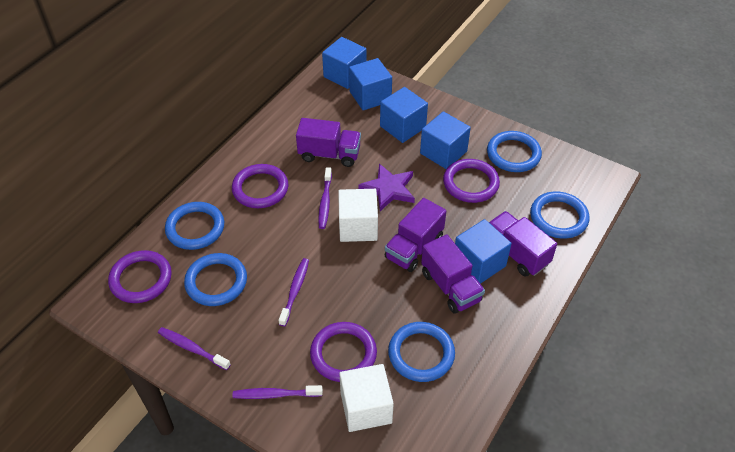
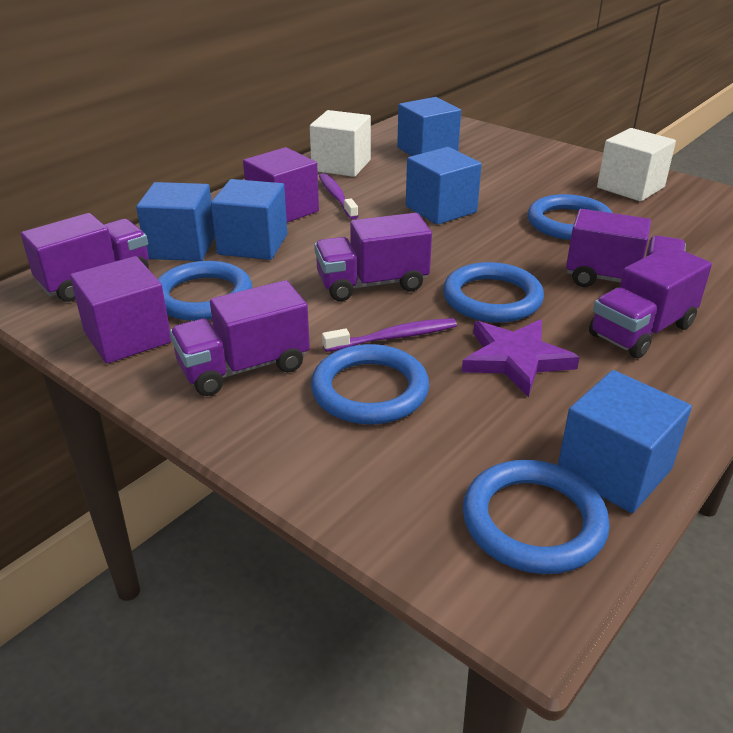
purple cube: 0 -> 2
purple ring: 4 -> 0
purple toothbrush: 4 -> 2
purple truck: 4 -> 5

